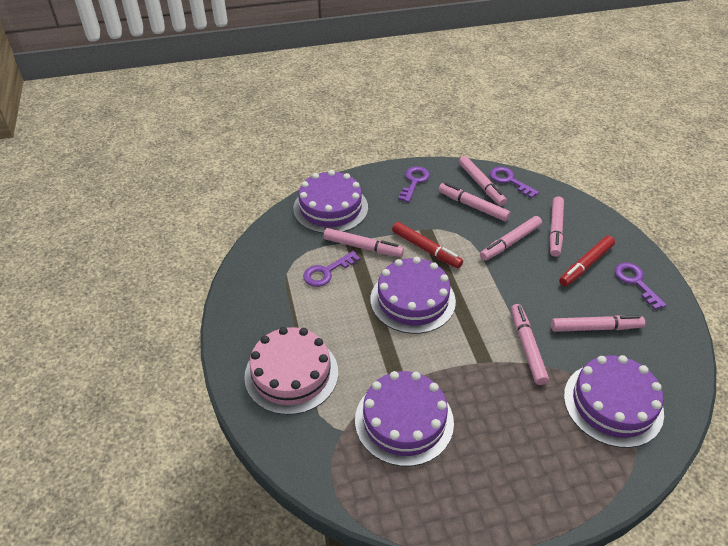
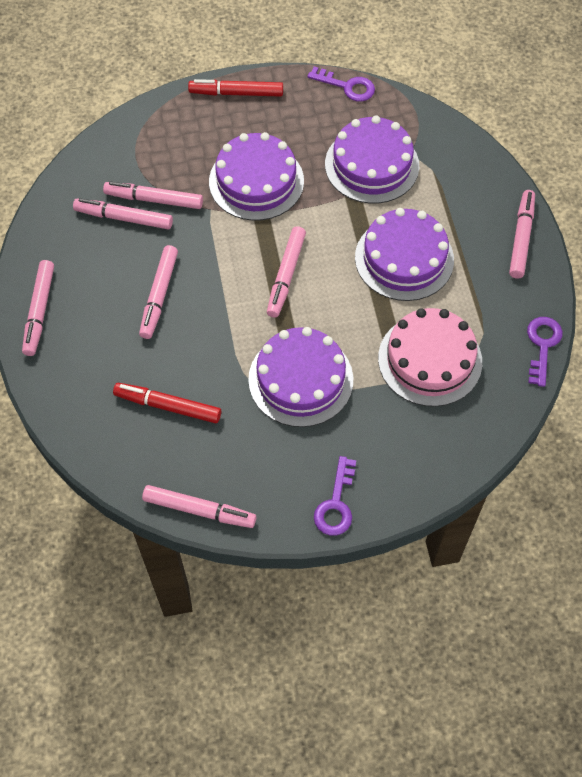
purple key: 4 -> 3

